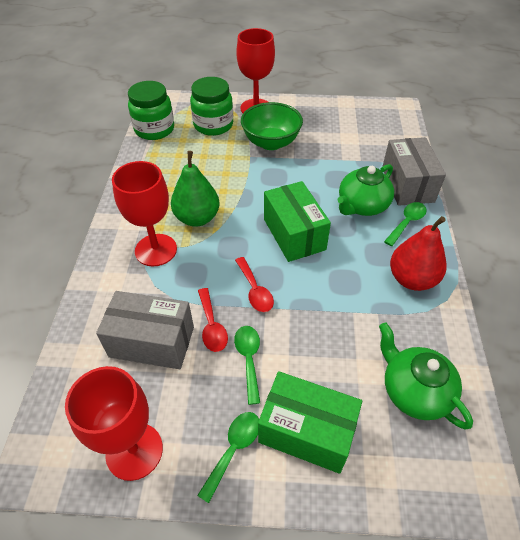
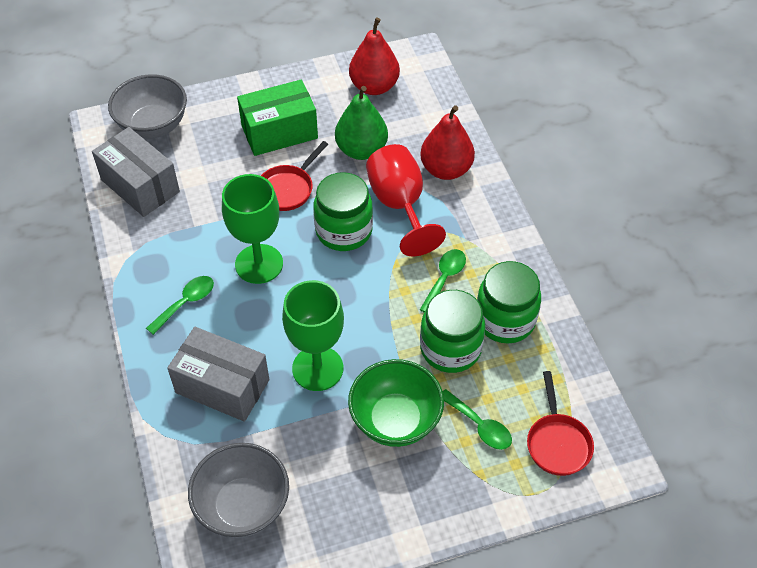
green box: 2 -> 1
green goblet: 0 -> 2
green jar: 2 -> 3
green teapot: 2 -> 0
grey bowl: 0 -> 2
red goblet: 3 -> 1
red pan: 0 -> 2
red pear: 1 -> 2
red spoon: 2 -> 0

